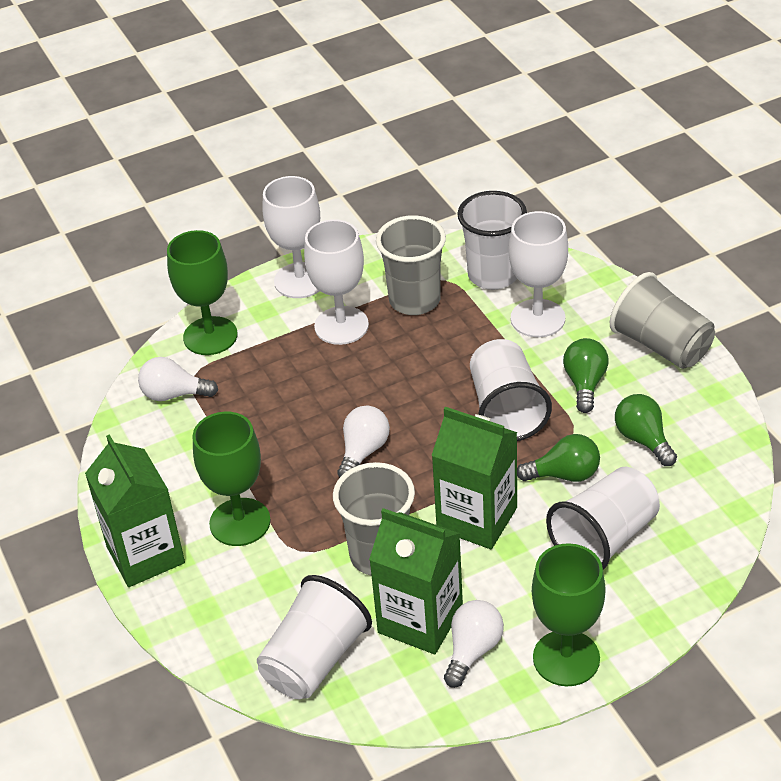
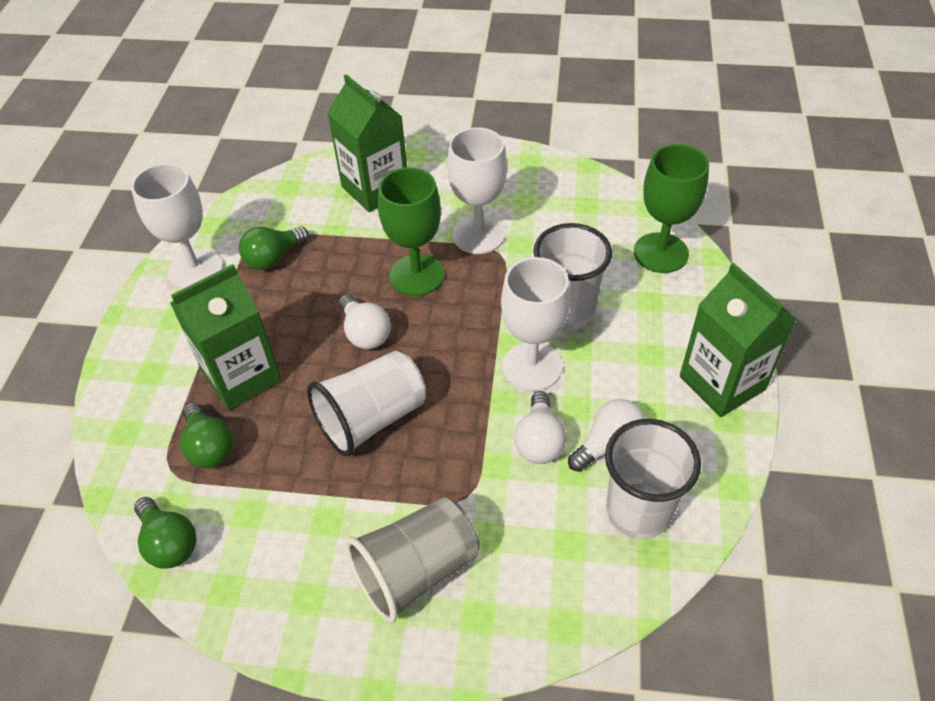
green goblet: 3 -> 2
grey cup: 3 -> 1
white cup: 4 -> 3

